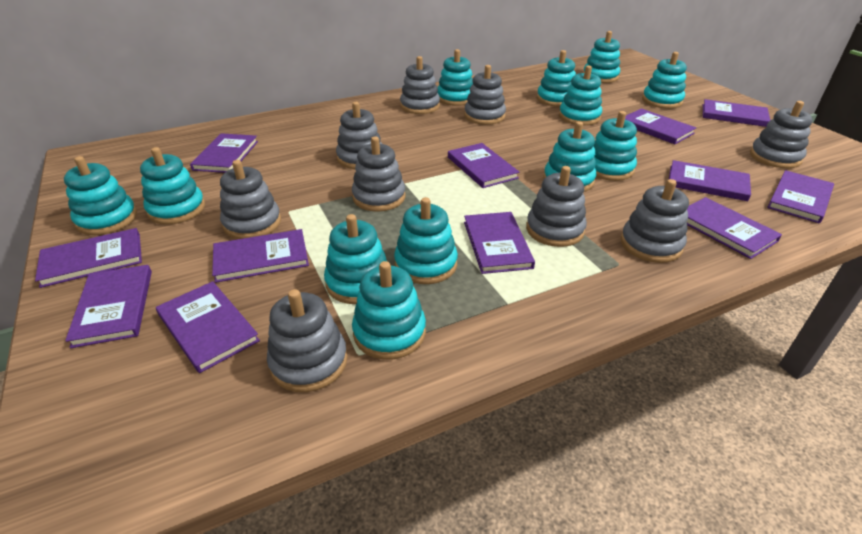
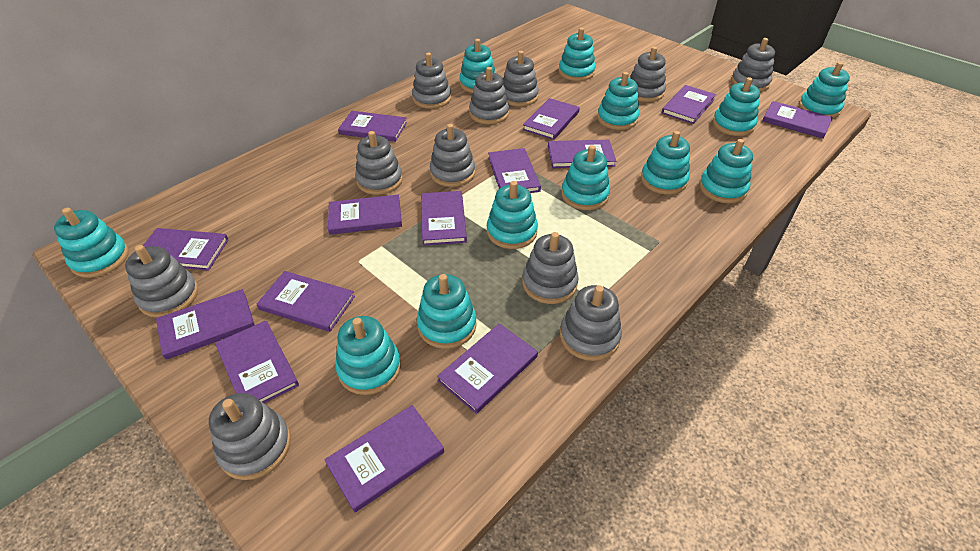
grey stacking toy: 9 -> 11
purple book: 12 -> 14

